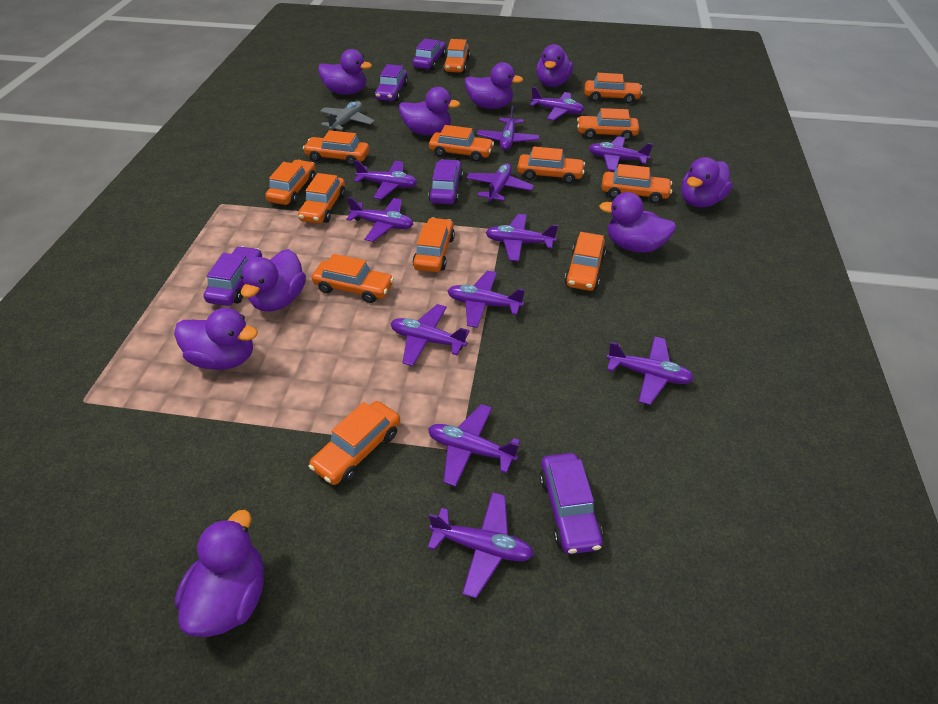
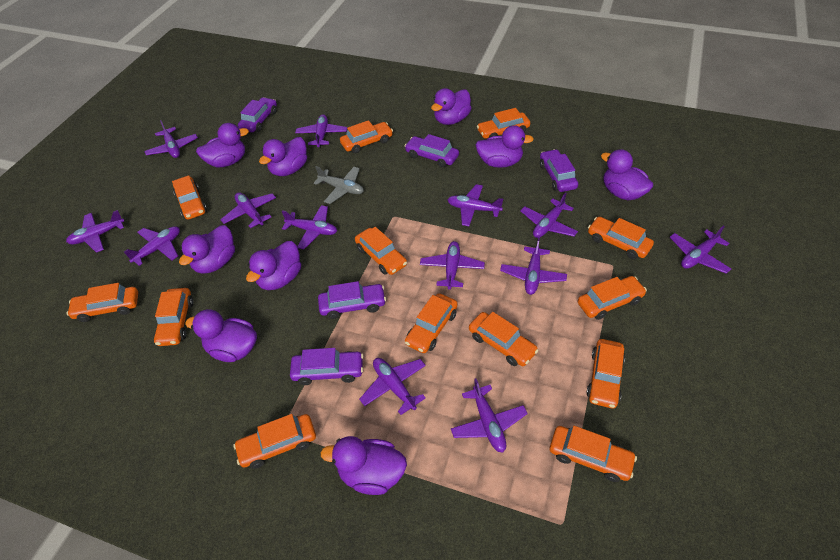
purple plane: 12 -> 13

